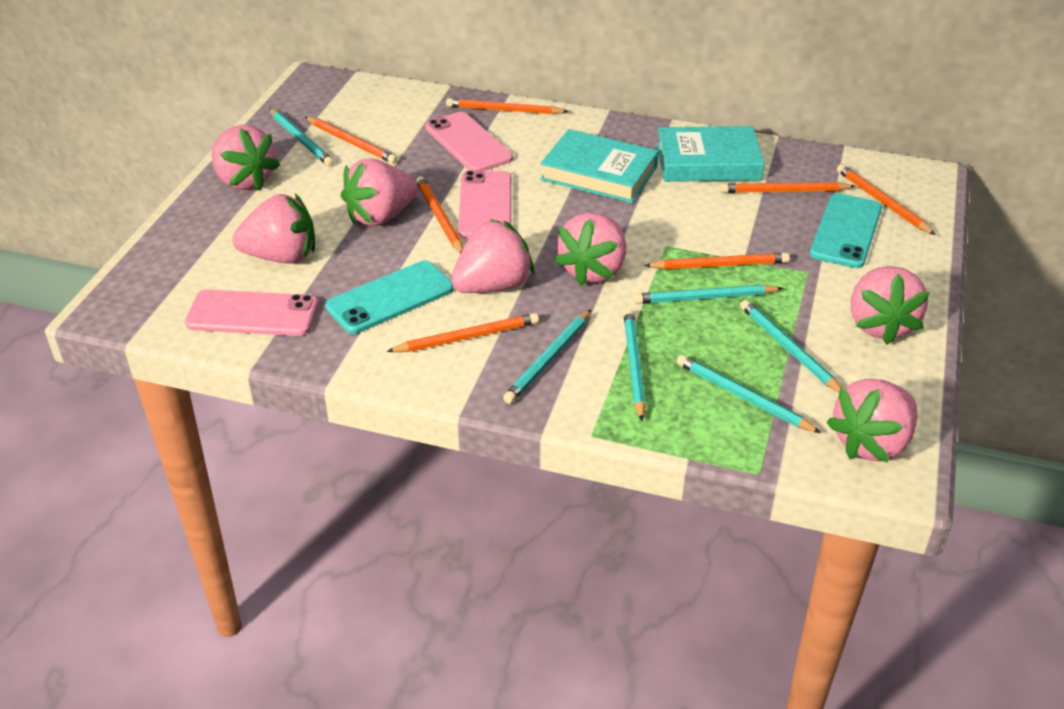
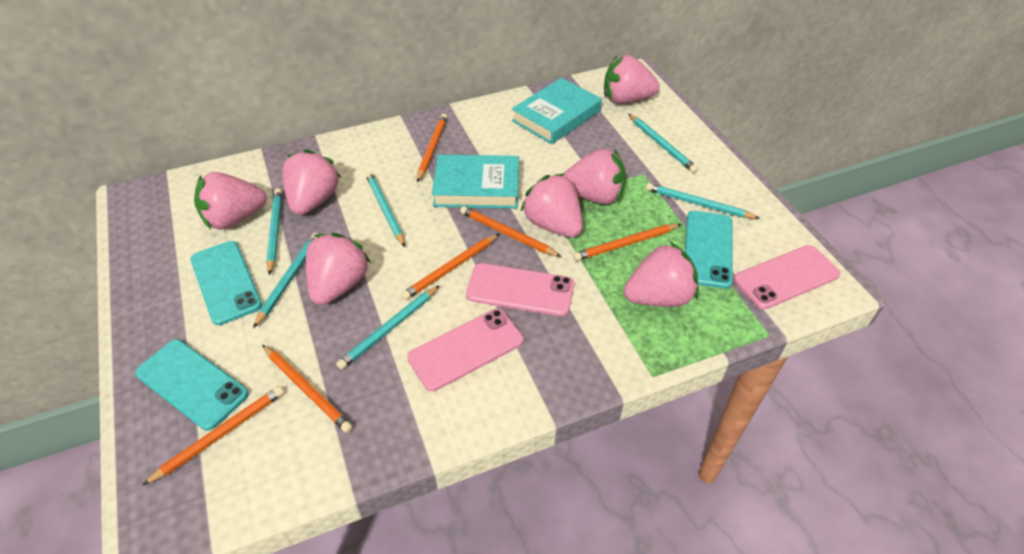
orange pencil: 7 -> 6
turquoise phone: 2 -> 3

